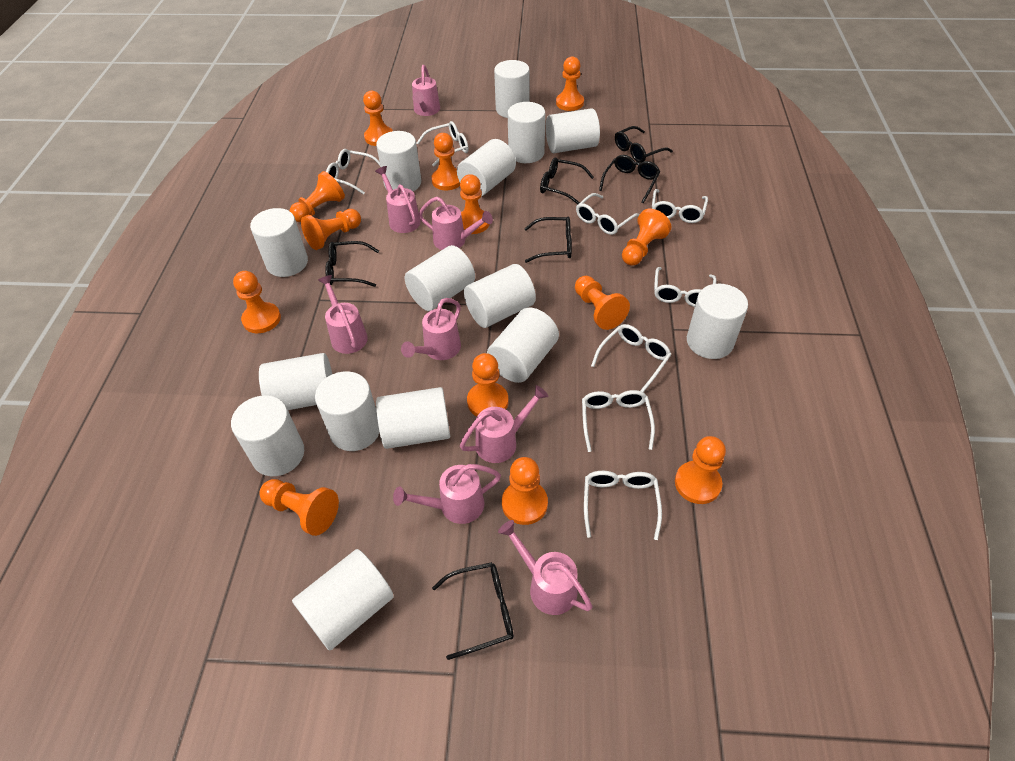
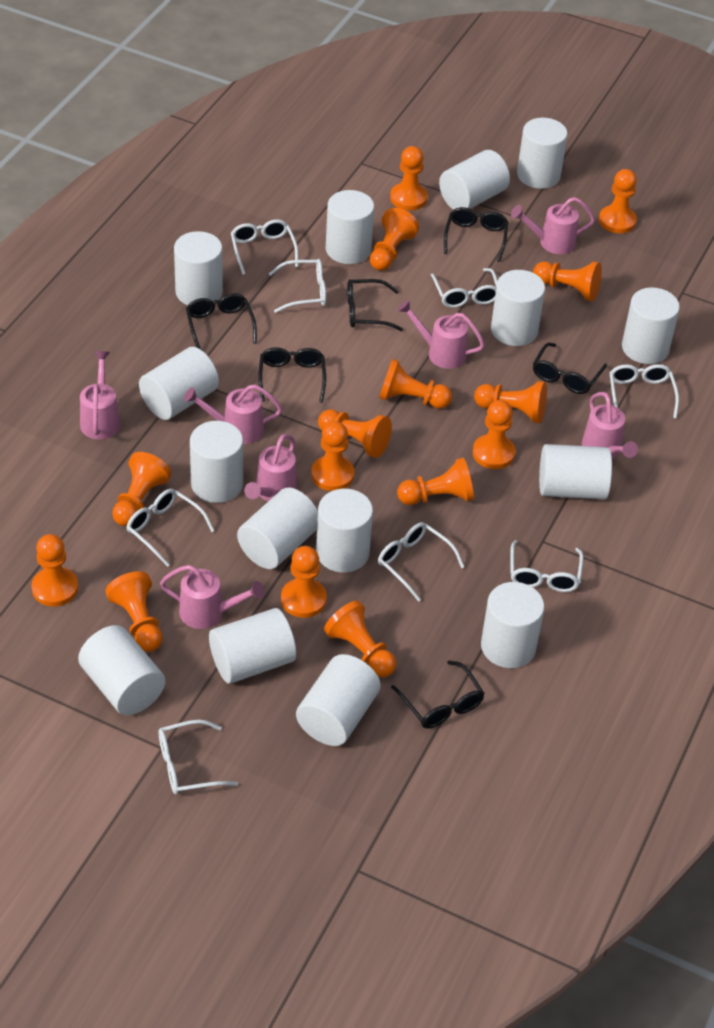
orange pawn: 13 -> 15
pink watering can: 8 -> 7

